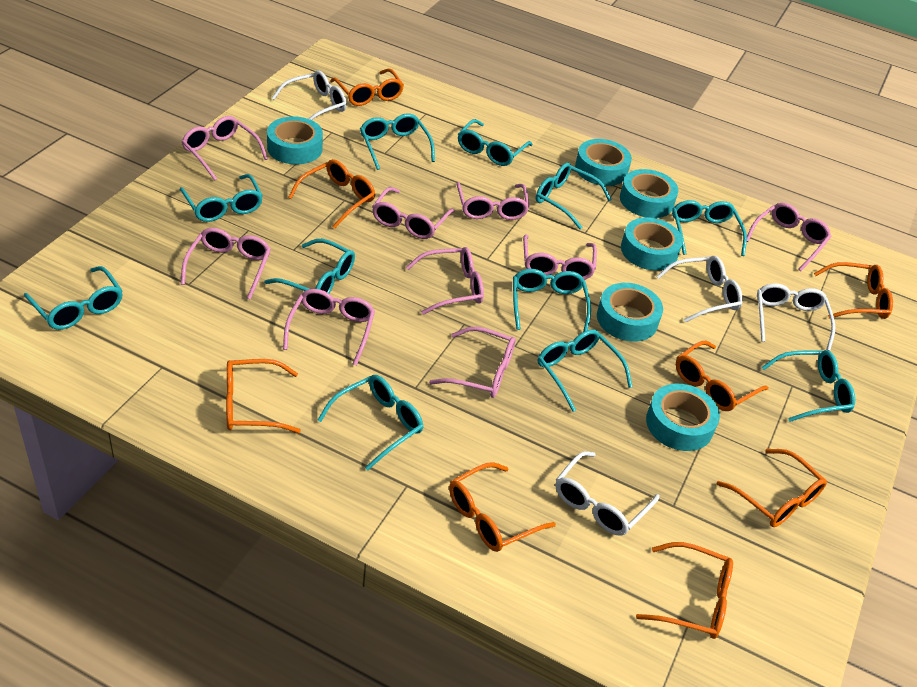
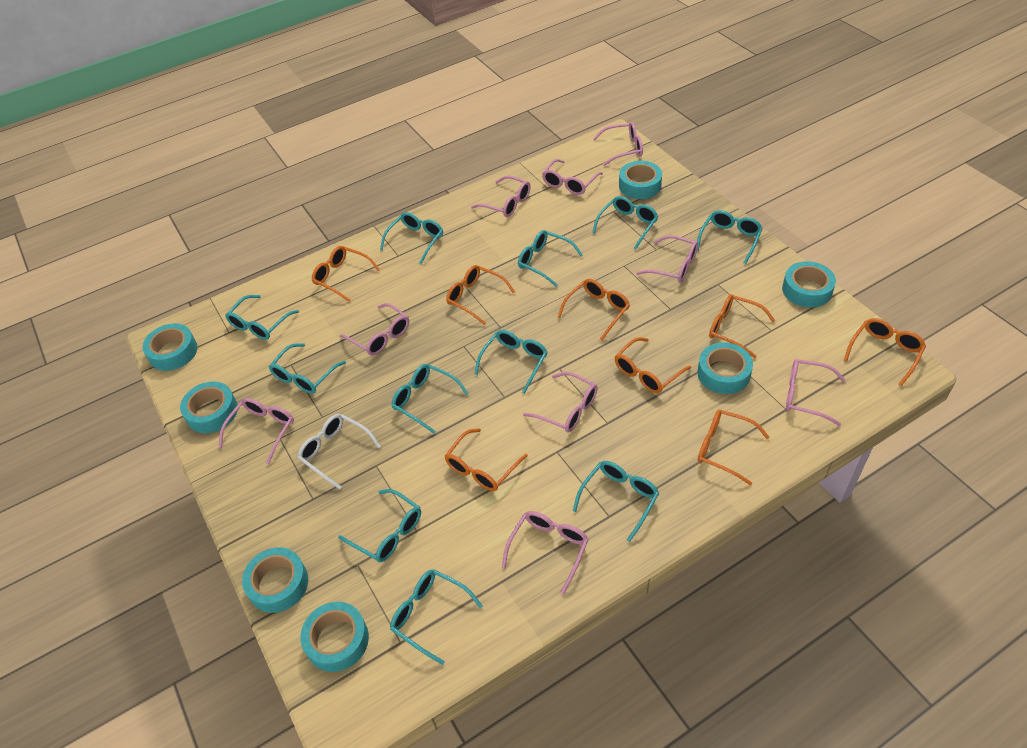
turquoise tape: 6 -> 7
white glasses: 4 -> 1

